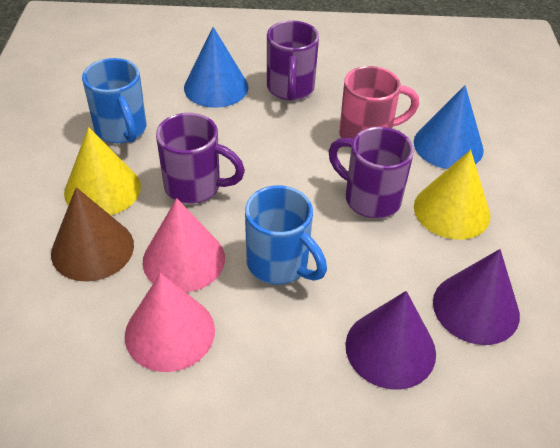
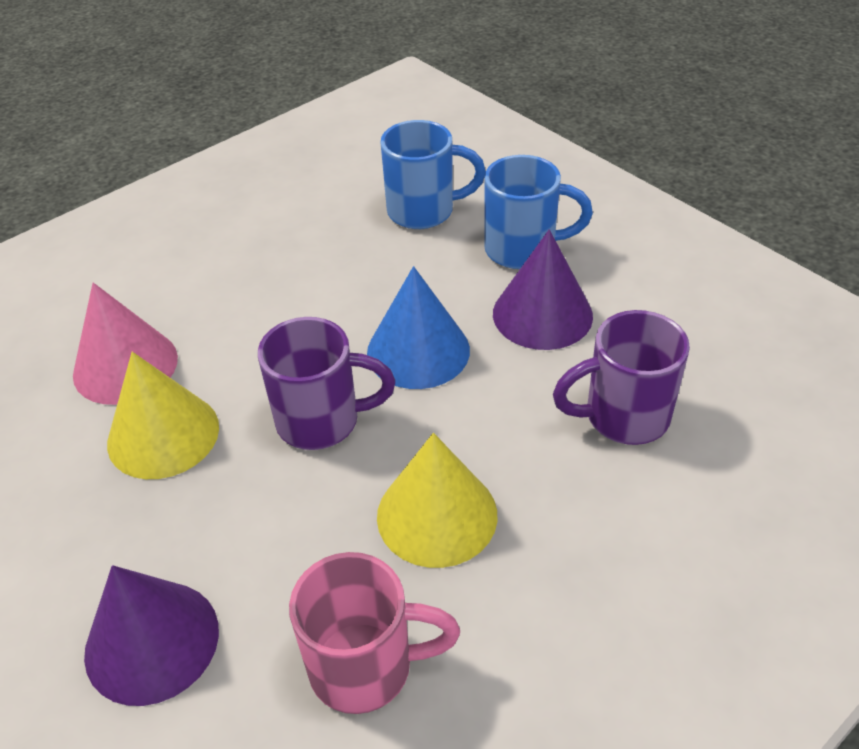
blue cone: 2 -> 1
brown cone: 1 -> 0
pink cone: 2 -> 1
purple mug: 3 -> 2

